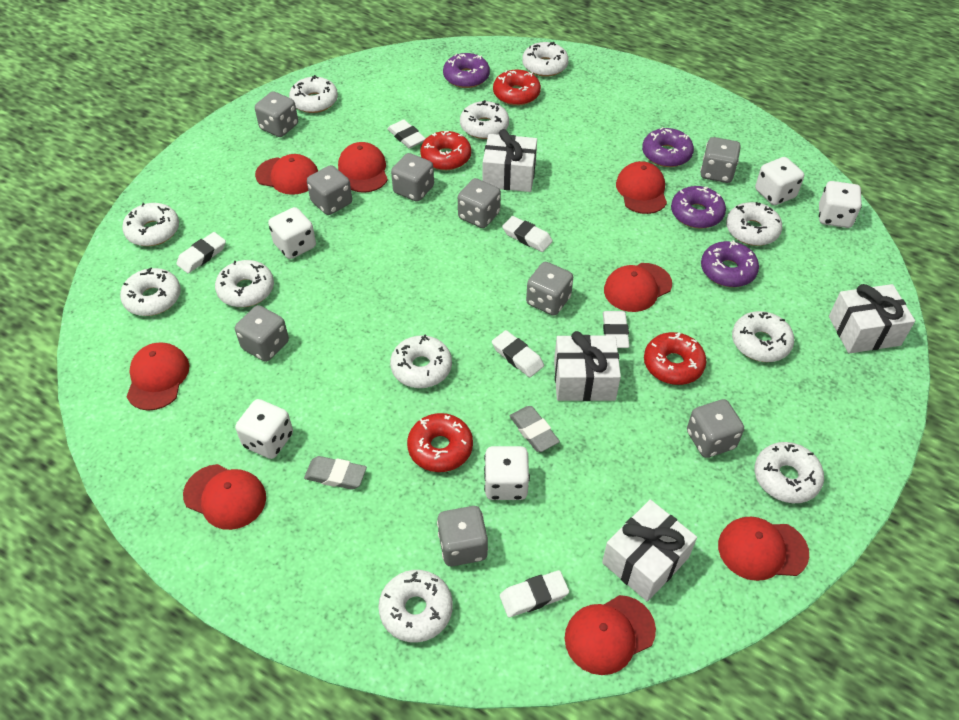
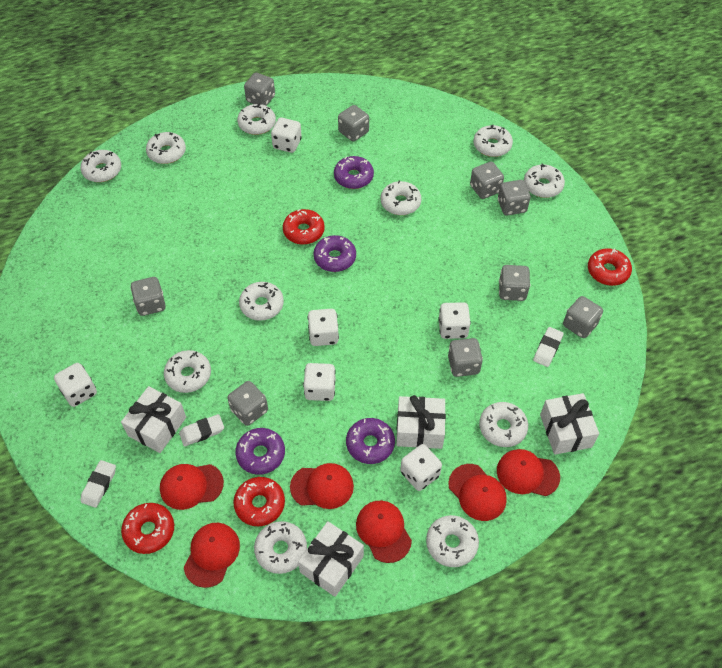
grey eraser: 2 -> 0
red cap: 8 -> 6
white dice: 5 -> 6
white eraser: 6 -> 3

